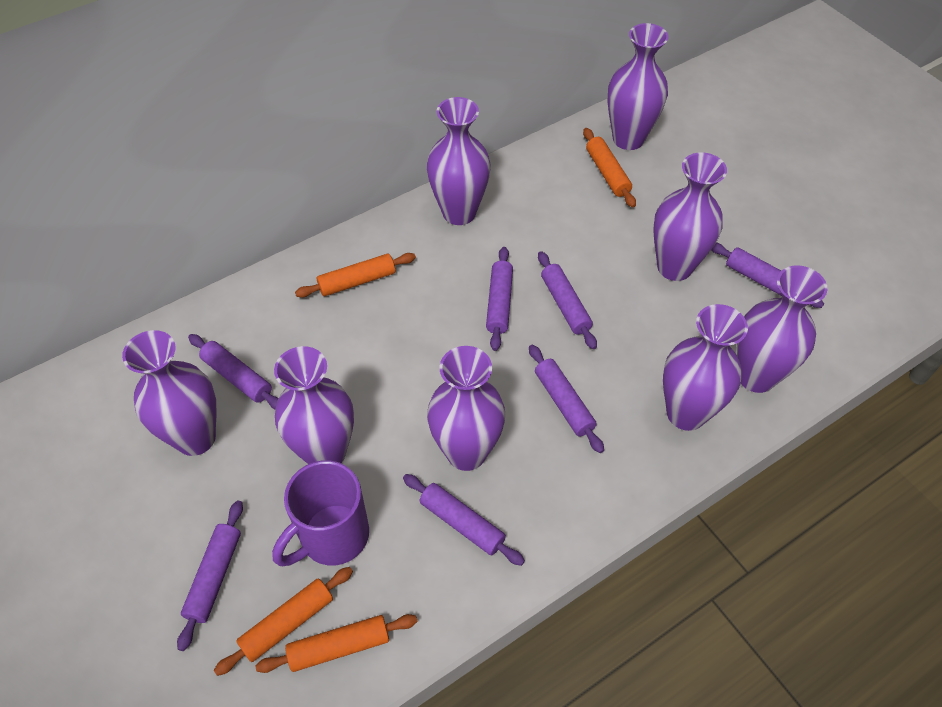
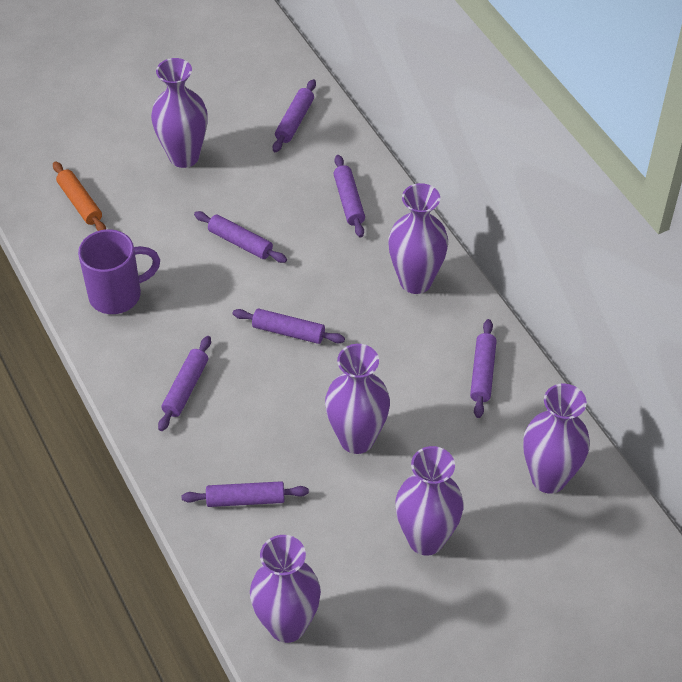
orange rolling pin: 4 -> 1
purple vase: 8 -> 6

